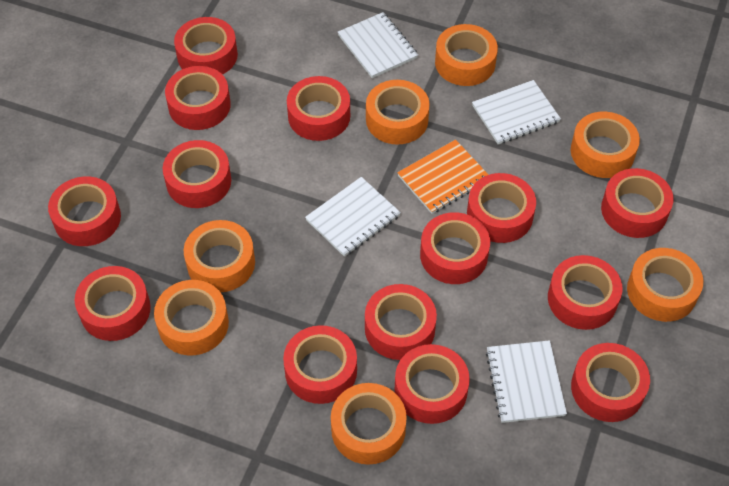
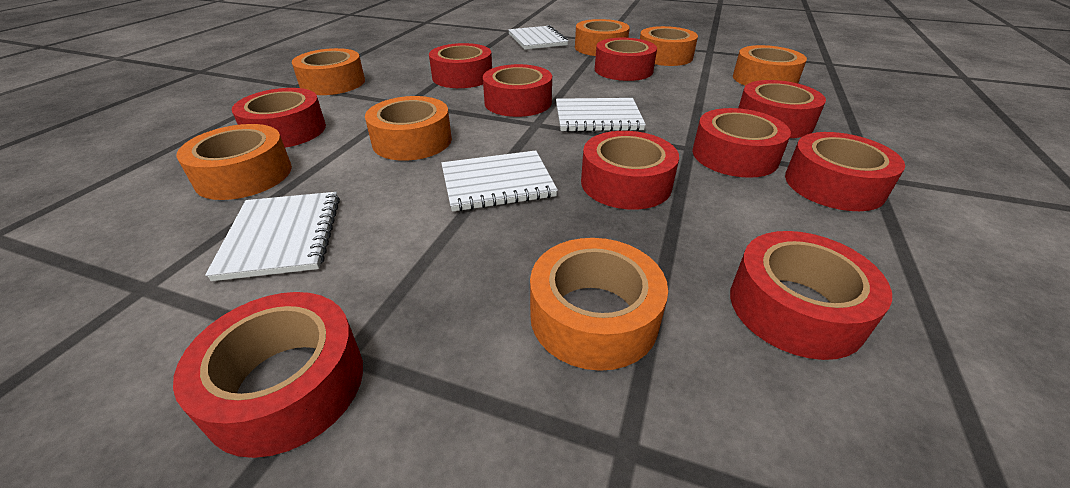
orange notebook: 1 -> 0
red tape: 14 -> 10

